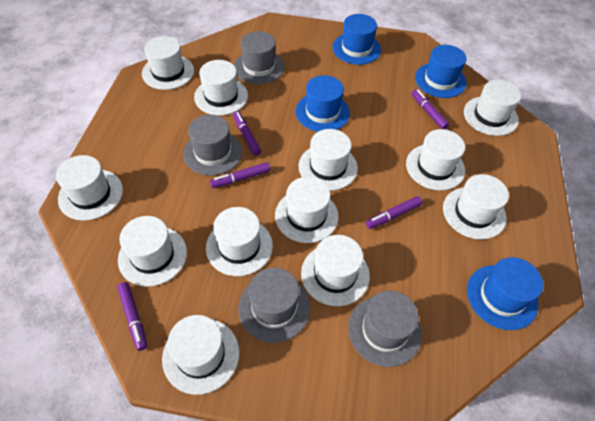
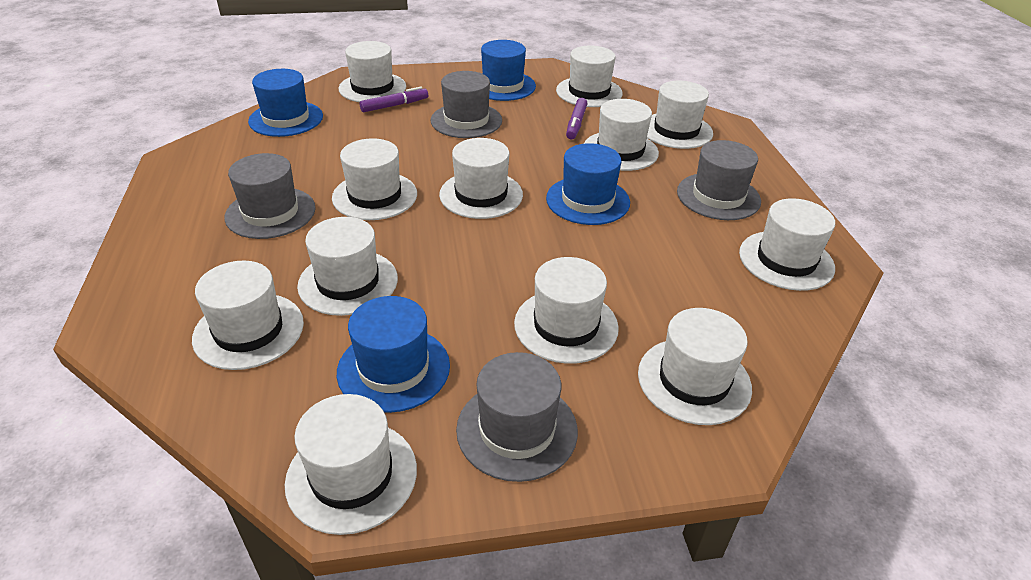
purple marker: 5 -> 2

